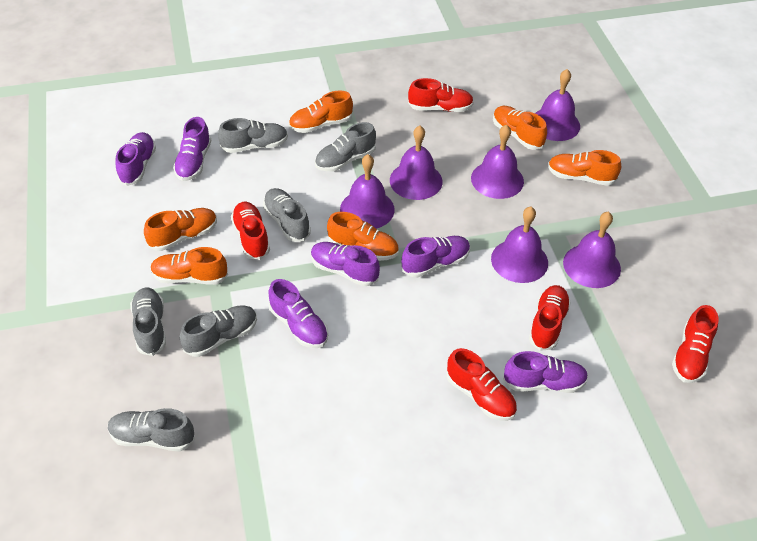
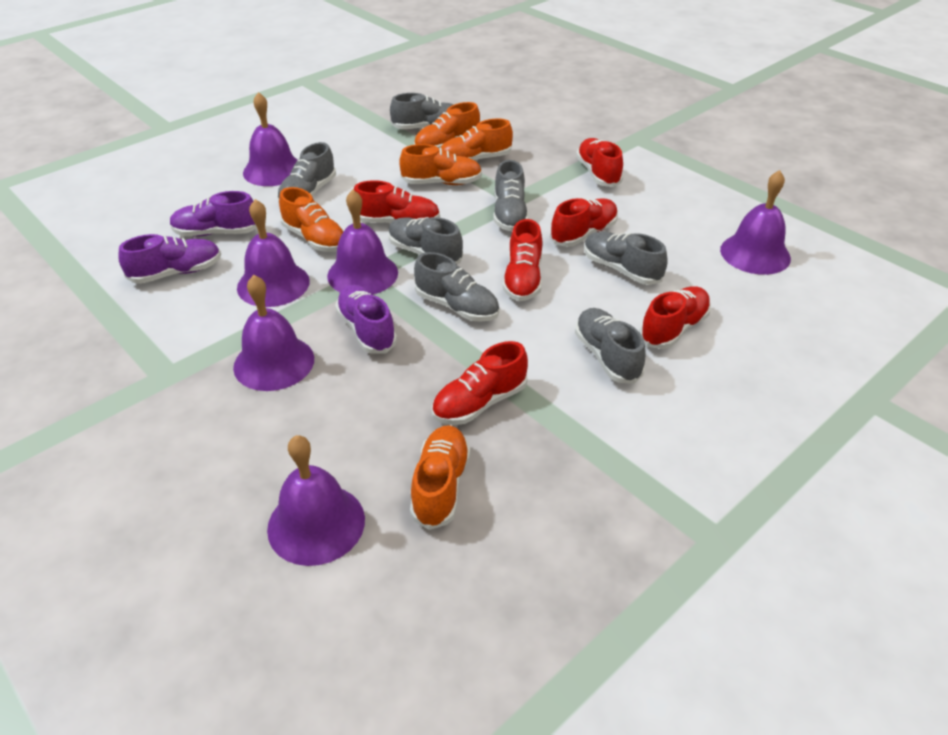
grey shoe: 6 -> 7
orange shoe: 6 -> 5
purple shoe: 6 -> 3
red shoe: 5 -> 6

